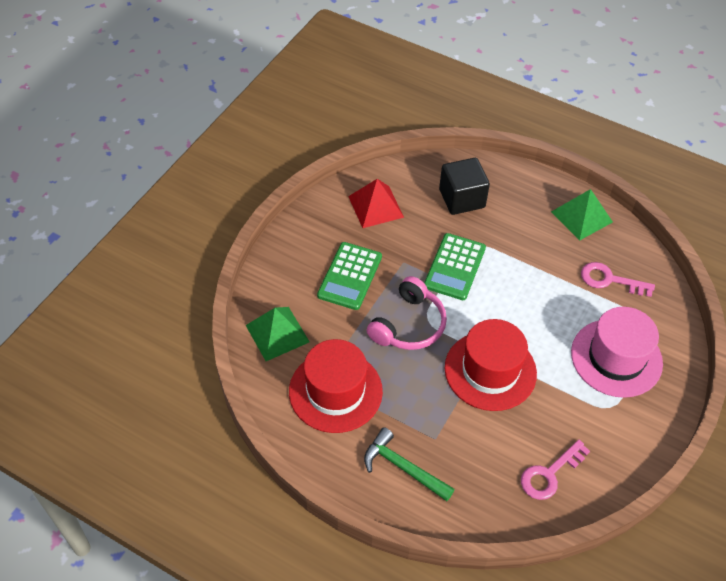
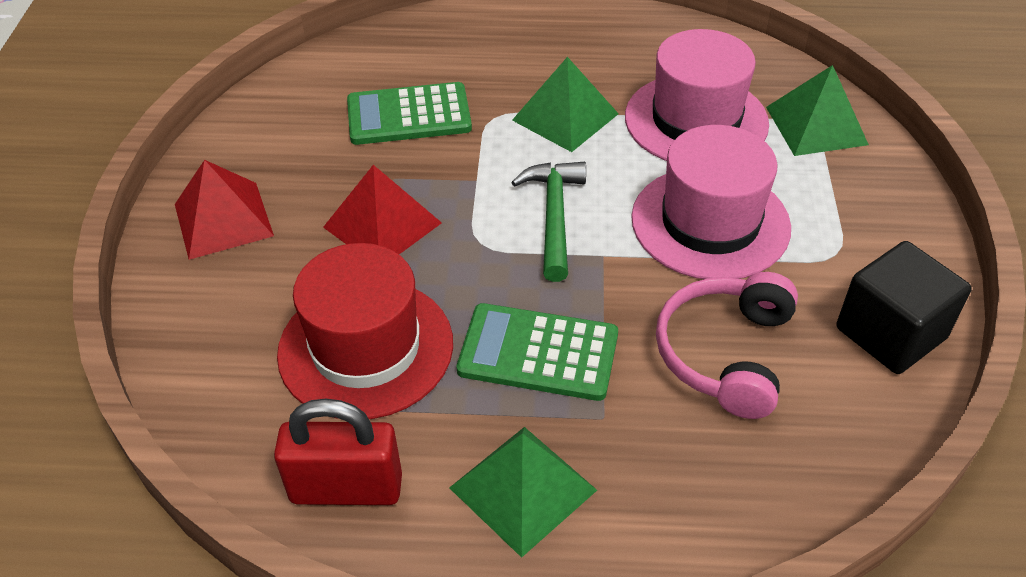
green pyramid: 2 -> 3
pink hat: 1 -> 2
pink key: 2 -> 0
red hat: 2 -> 1
red padlock: 0 -> 1
red pyramid: 1 -> 2

